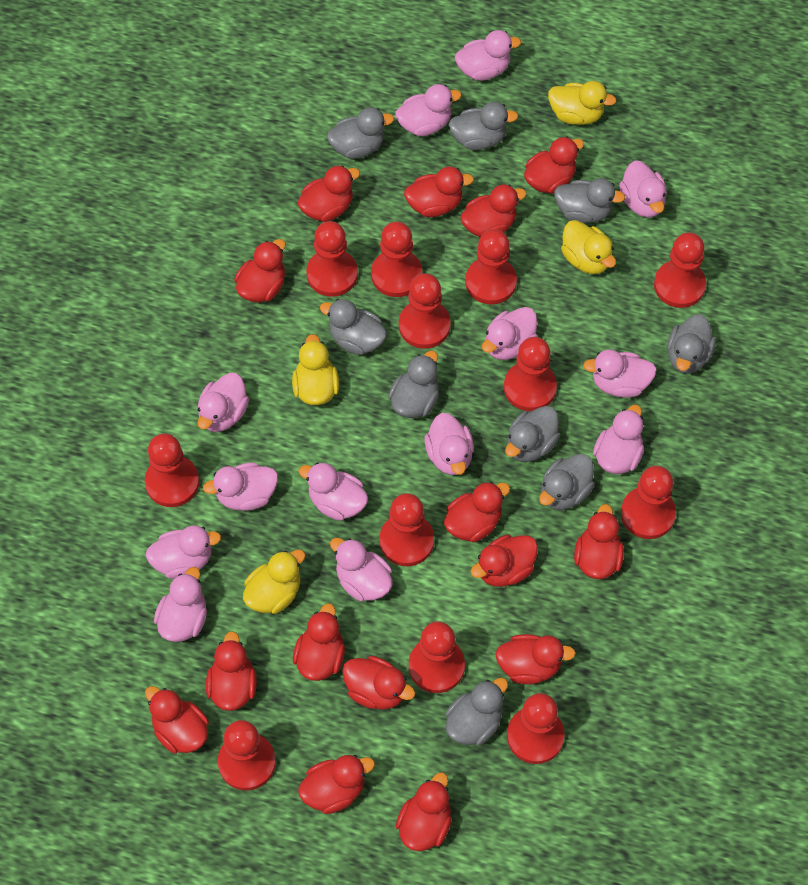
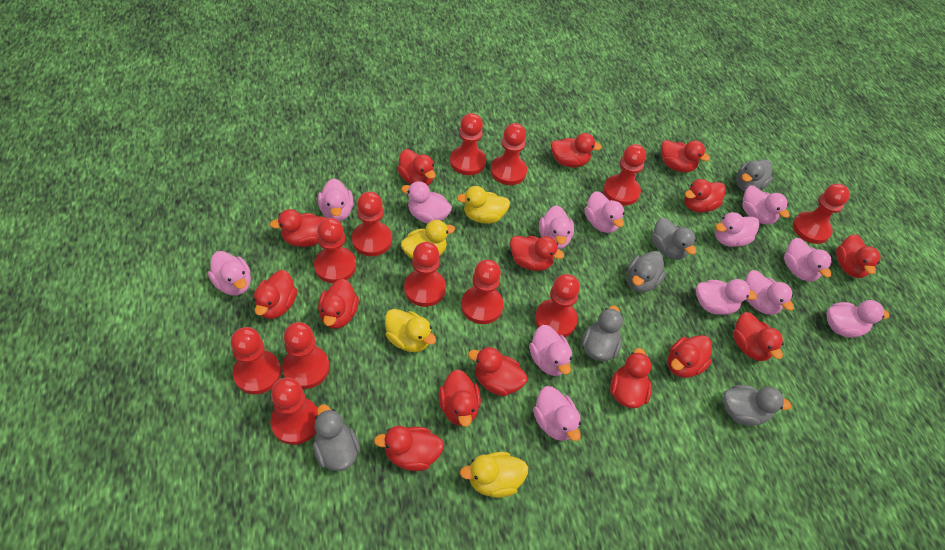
grey duck: 9 -> 6

